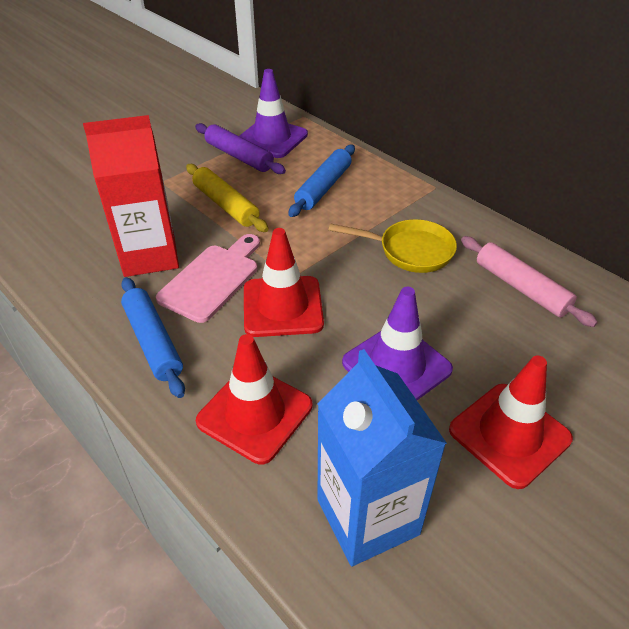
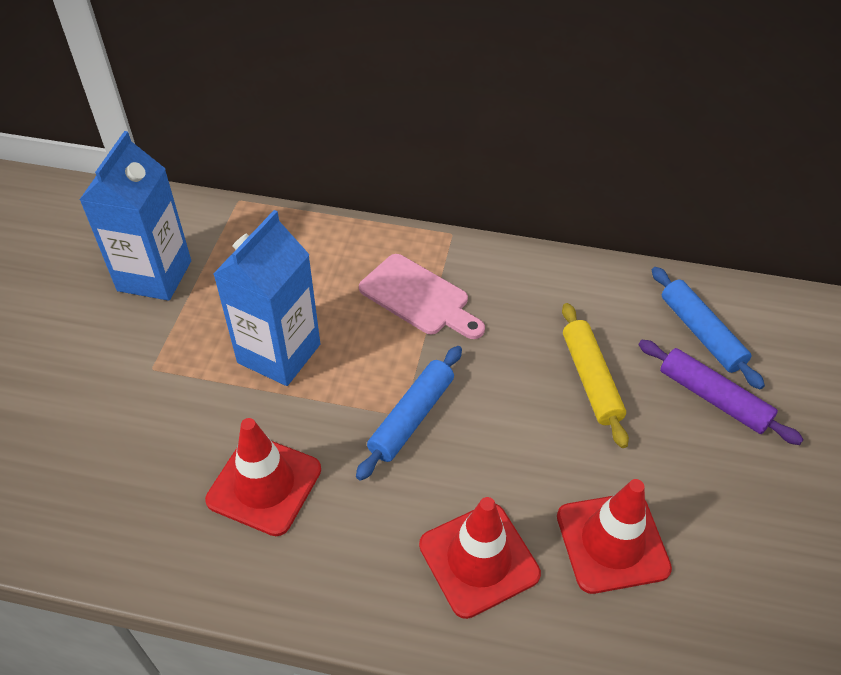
blue carton: 1 -> 2
pink rolling pin: 1 -> 0
purple traffic cone: 2 -> 0
red carton: 1 -> 0
yellow pan: 1 -> 0

